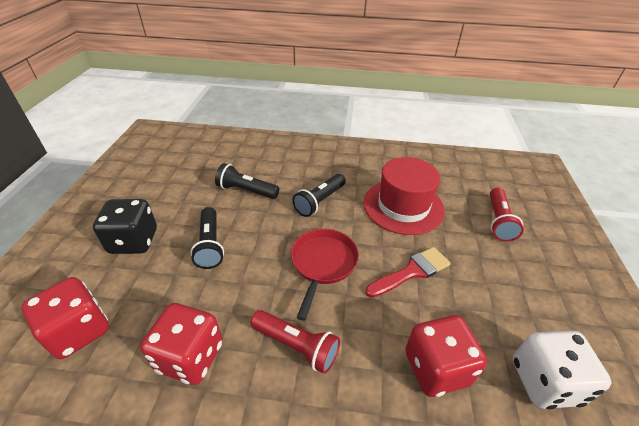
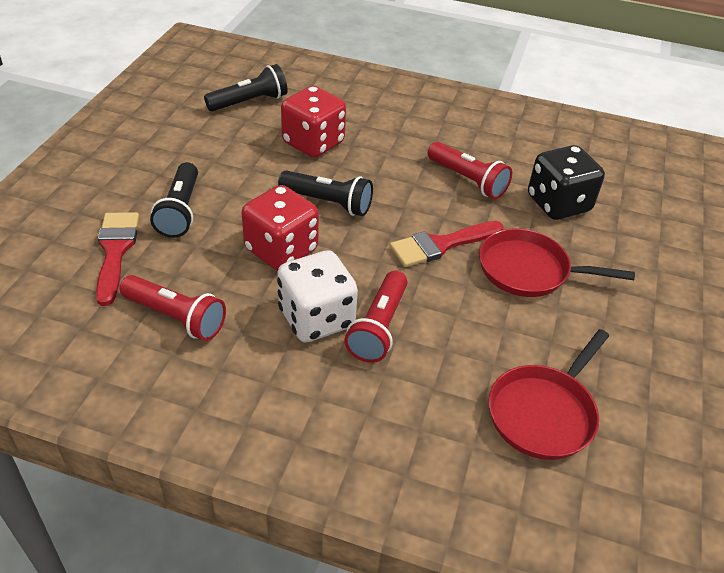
red brush: 1 -> 2
red dice: 3 -> 2
red flashlight: 2 -> 3
red hat: 1 -> 0
red pan: 1 -> 2

